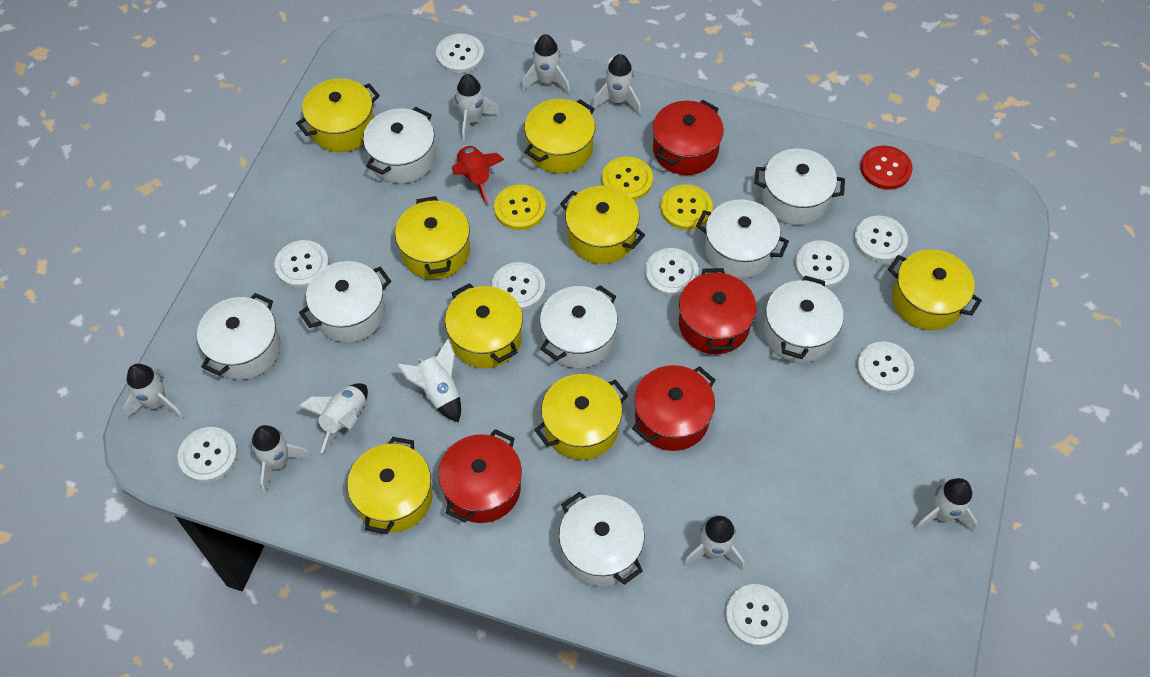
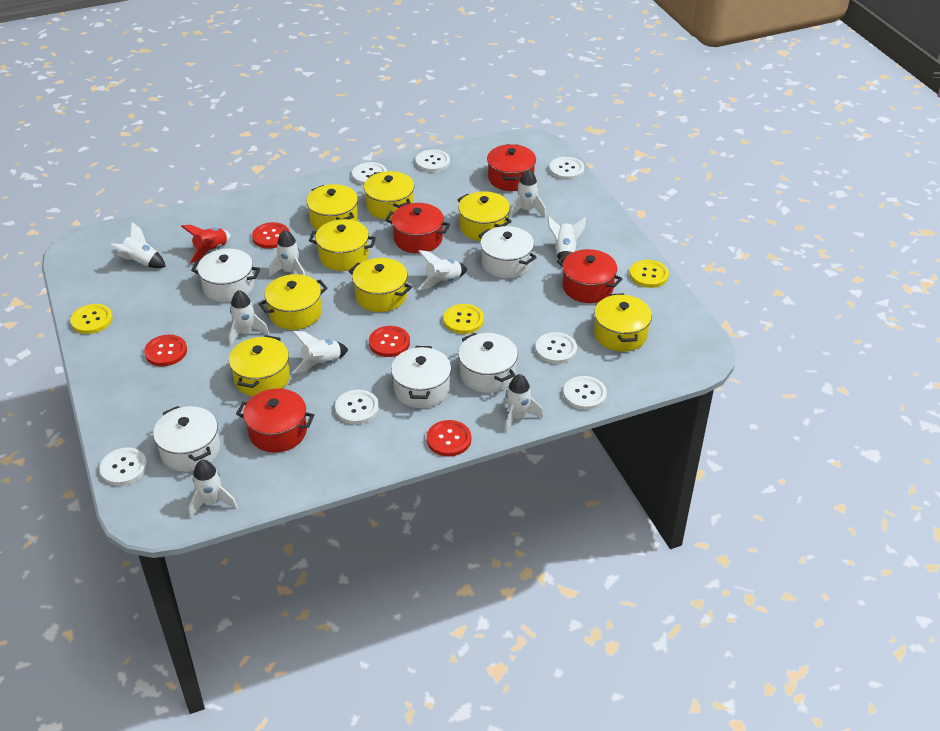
red button: 1 -> 4
white button: 9 -> 7
white pot: 8 -> 5

